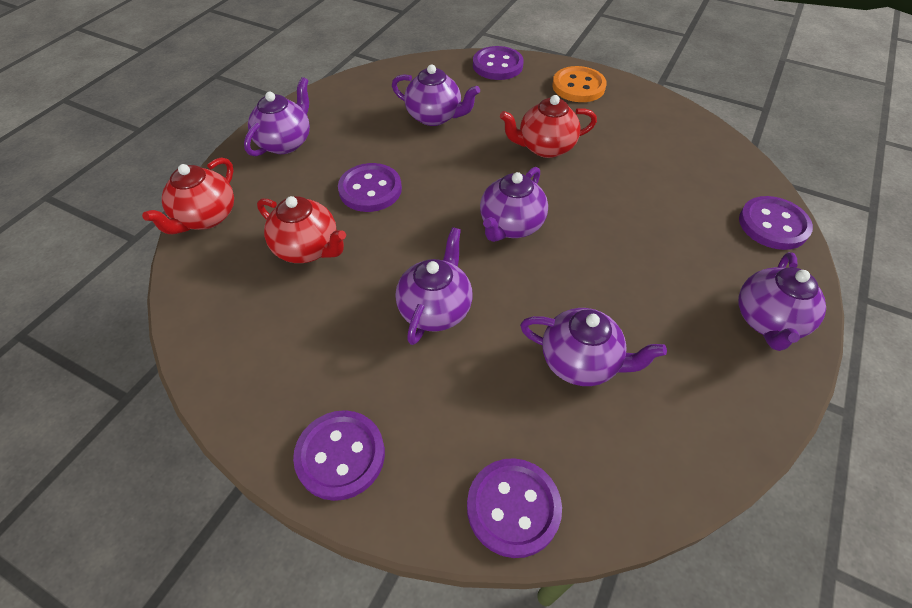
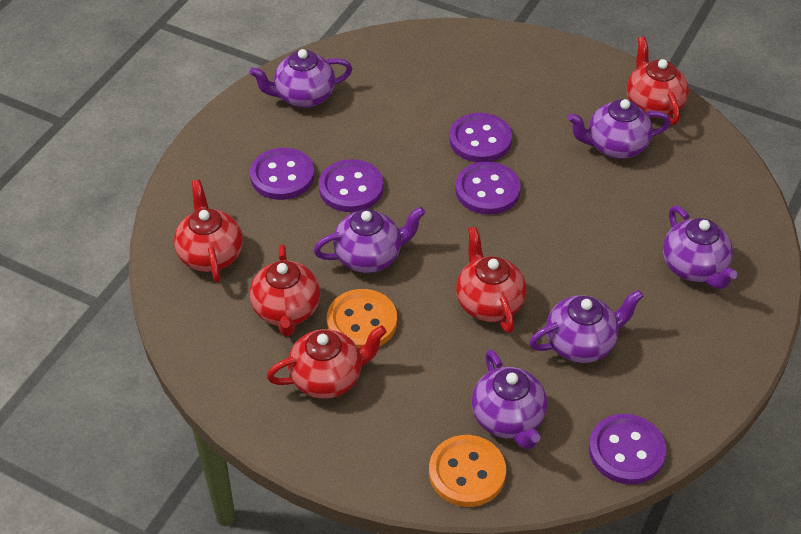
orange button: 1 -> 2
red teapot: 3 -> 5

